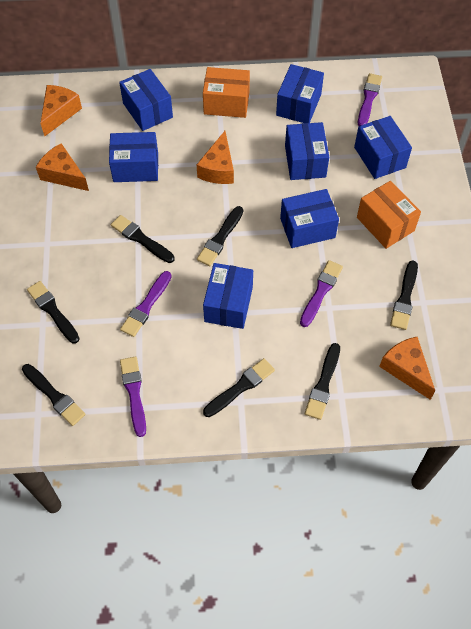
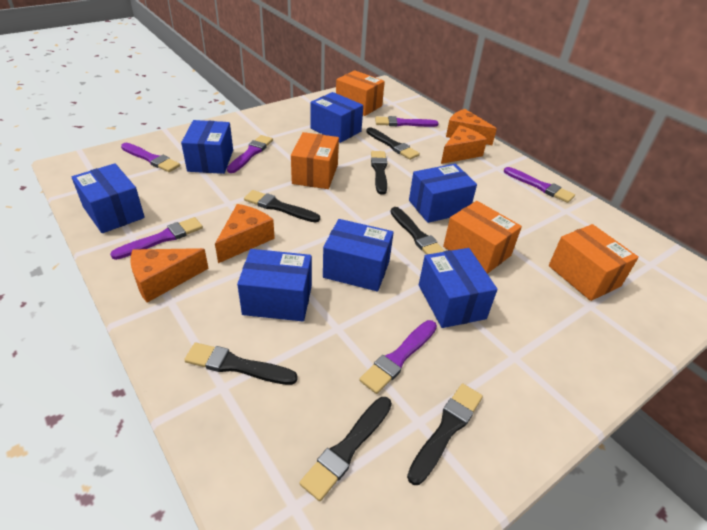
orange box: 2 -> 4
purple brush: 4 -> 6

